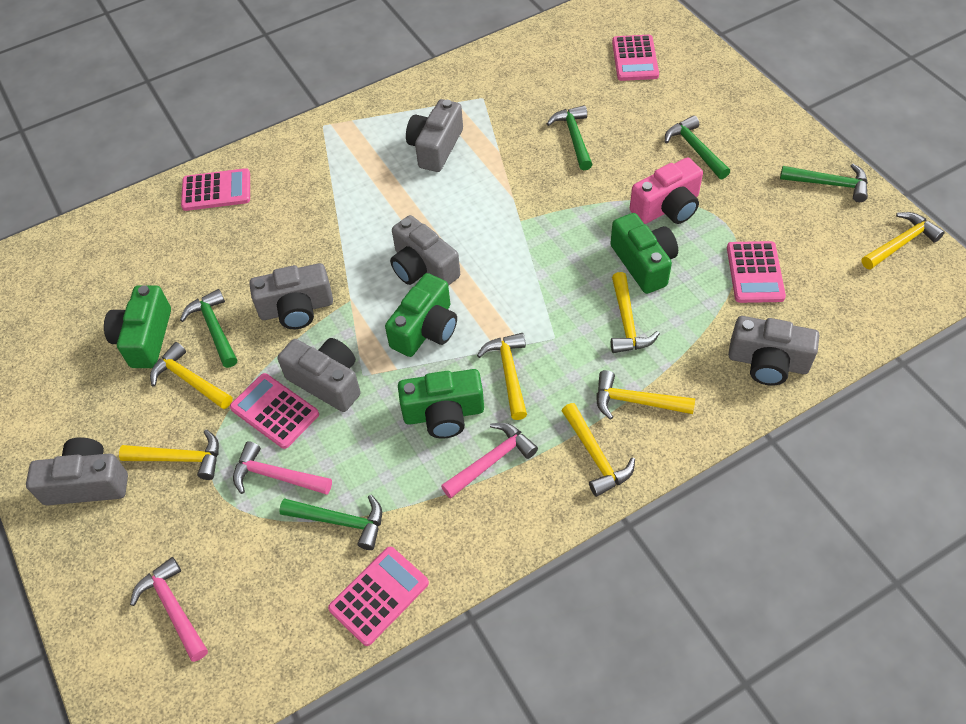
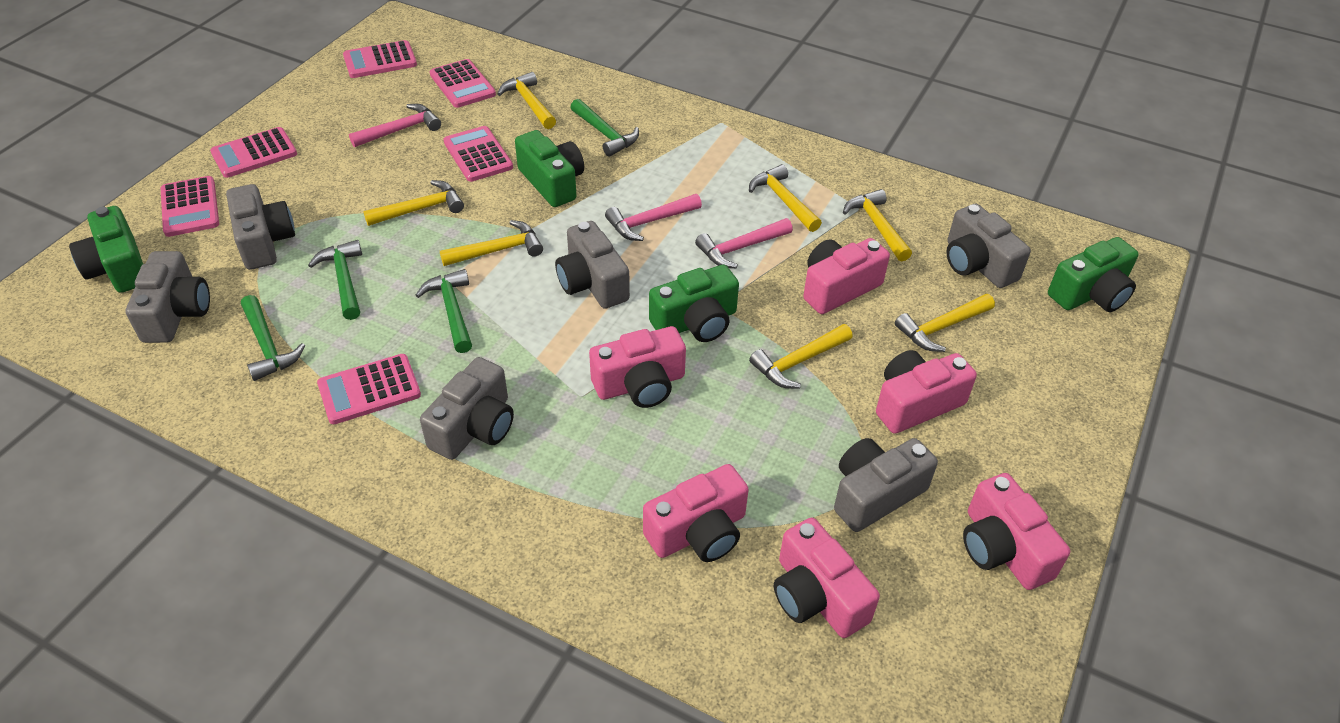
green hammer: 5 -> 4
pink calculator: 5 -> 6
pink camera: 1 -> 6

